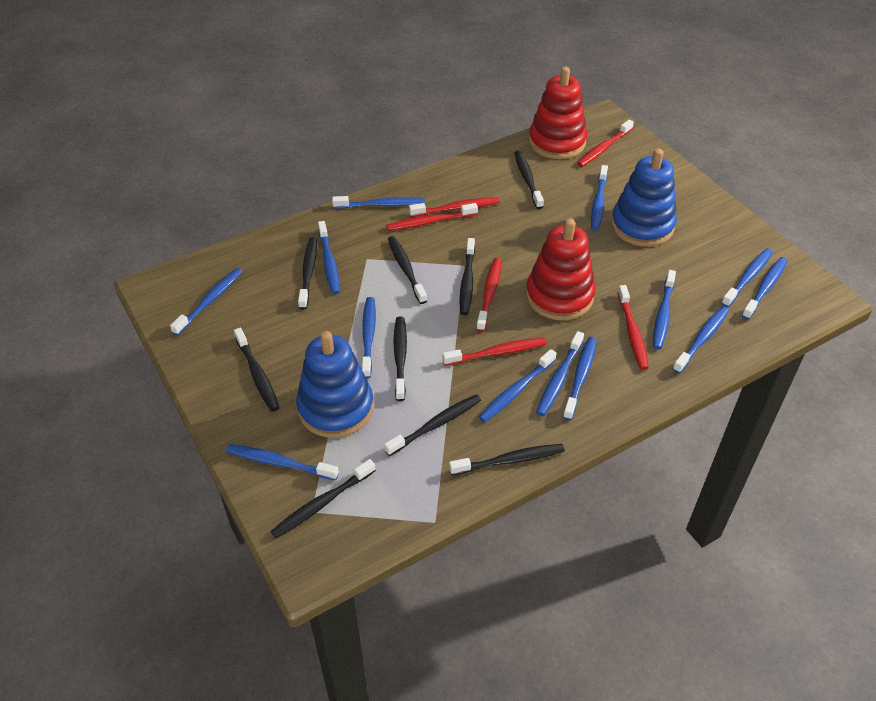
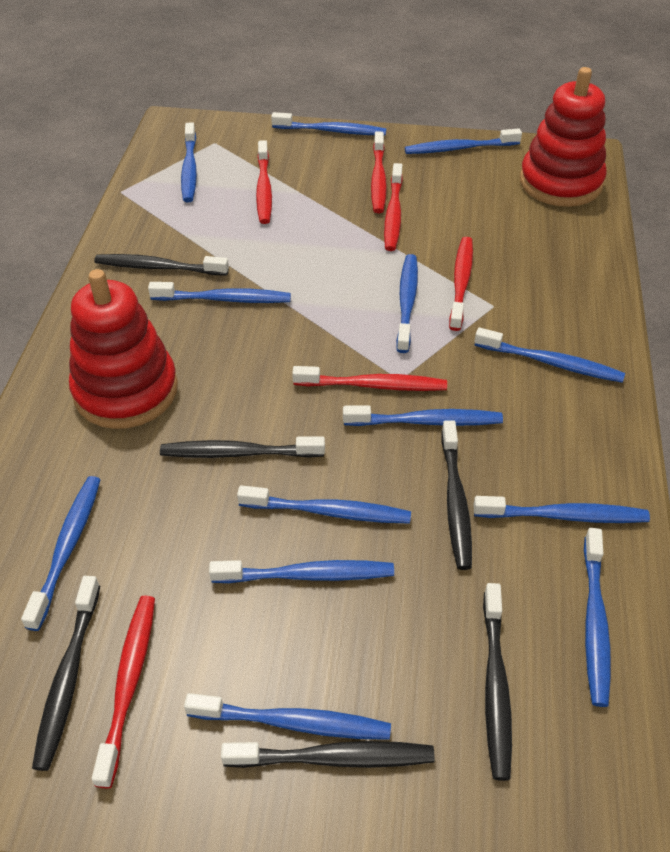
black toothbrush: 9 -> 6
blue stacking toy: 2 -> 0

